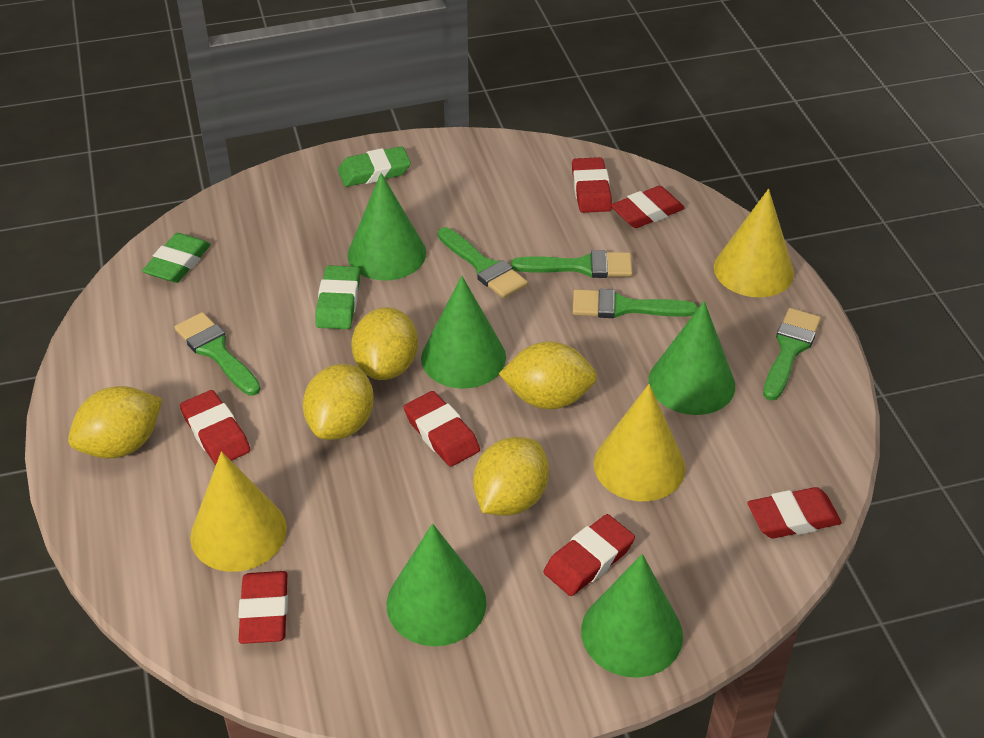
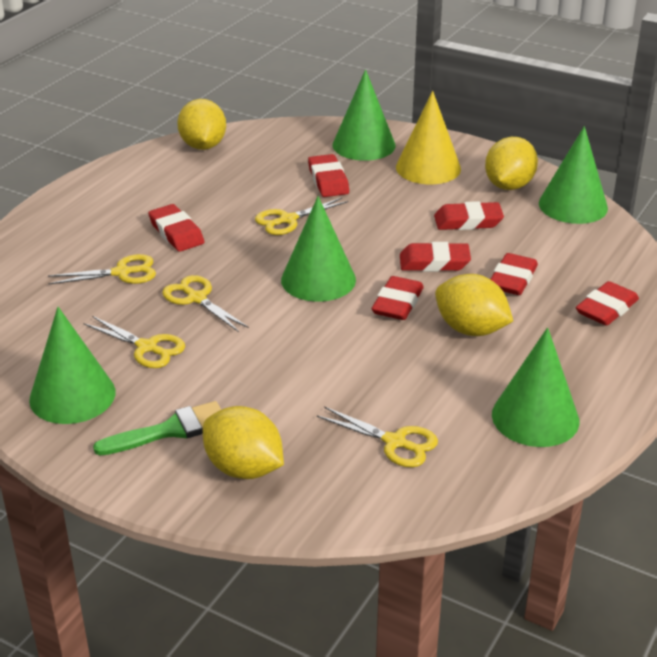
green brush: 5 -> 1
green eraser: 3 -> 0
yellow cone: 3 -> 1
yellow lemon: 5 -> 4
yellow scissors: 0 -> 5

